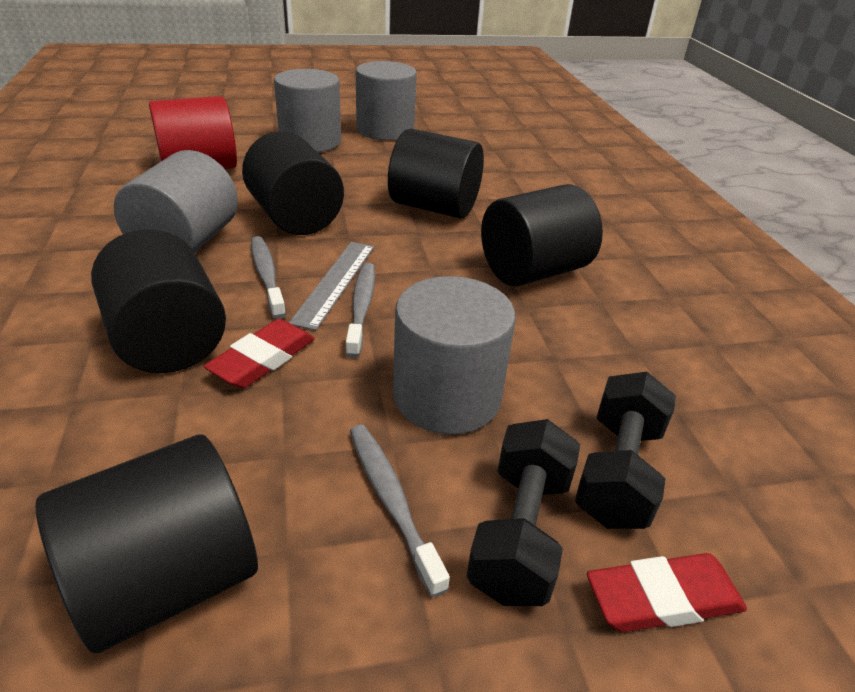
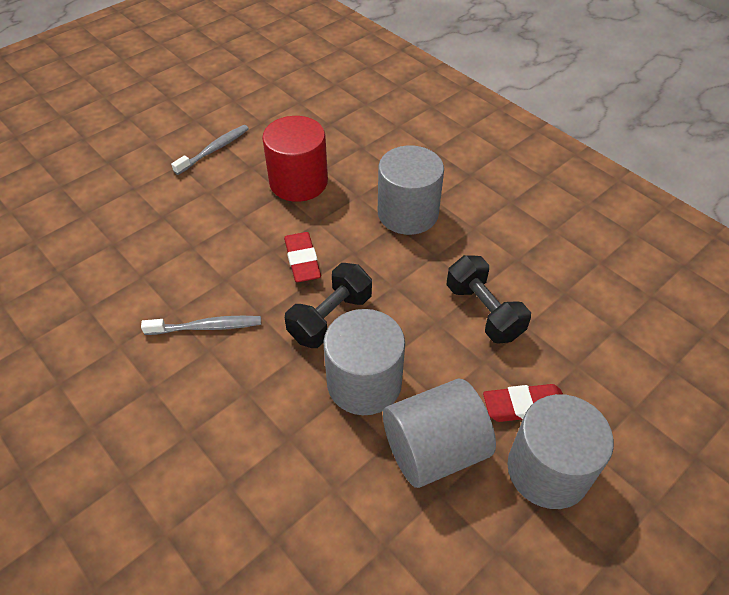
black cylinder: 5 -> 0
grey ruler: 1 -> 0
grey toothbrush: 3 -> 2

